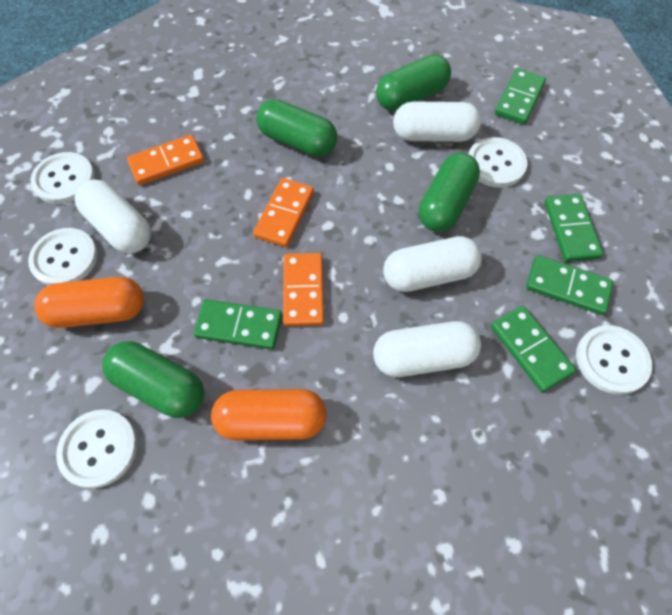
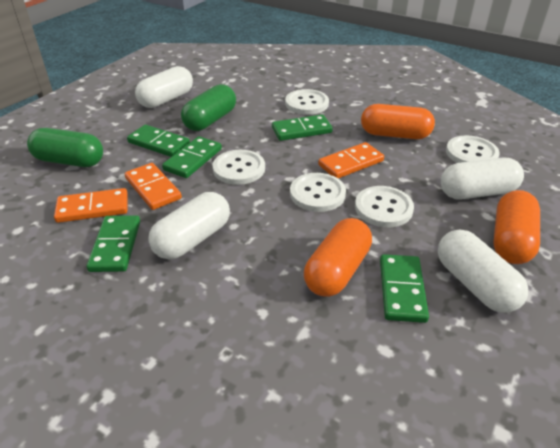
green capsule: 4 -> 2
orange capsule: 2 -> 3

